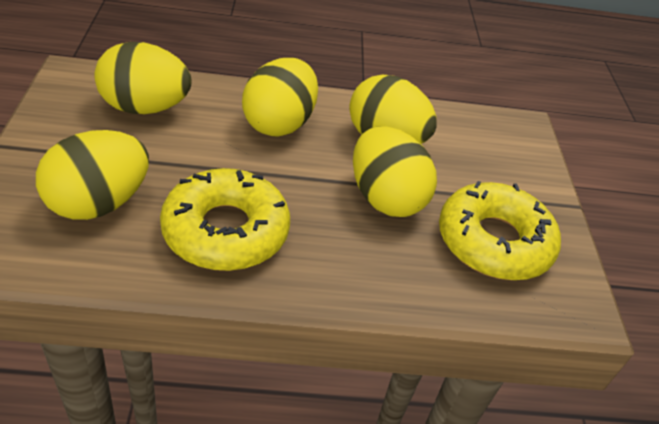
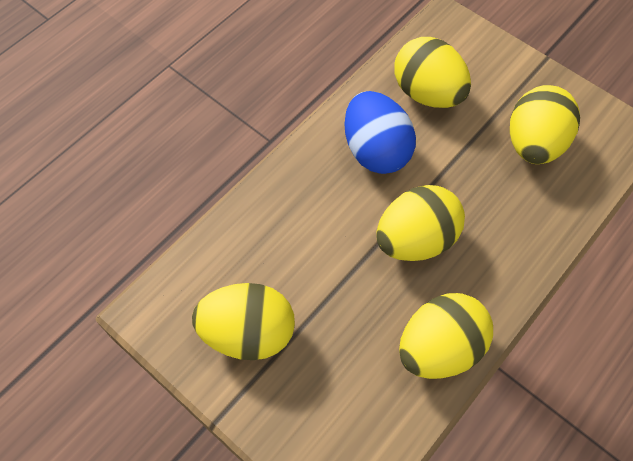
blue egg: 0 -> 1
yellow donut: 2 -> 0

